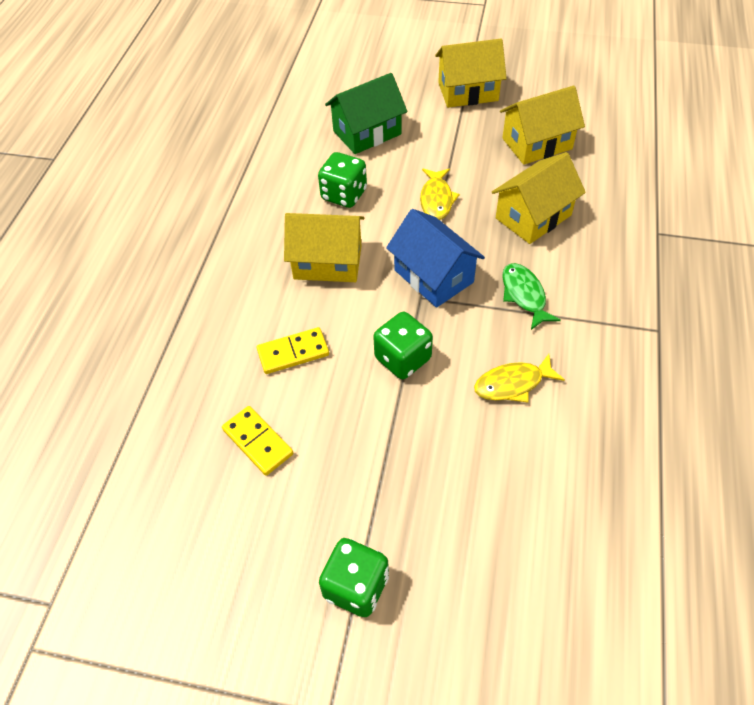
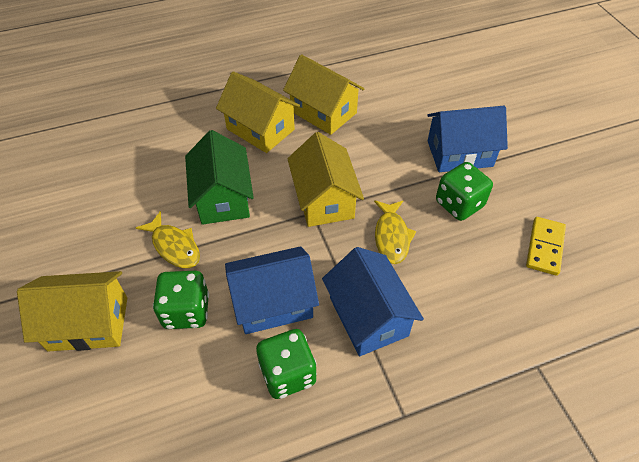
blue house: 1 -> 3
green fish: 1 -> 0
yellow domino: 2 -> 1

